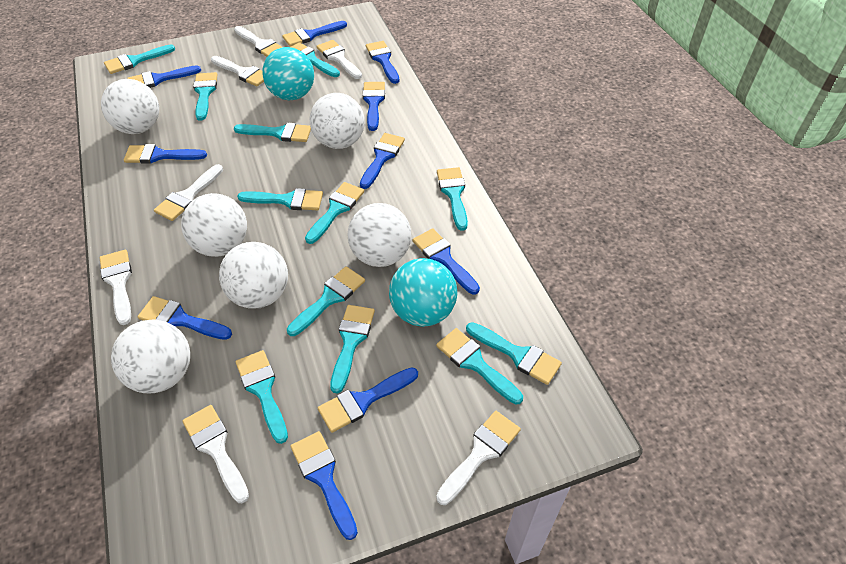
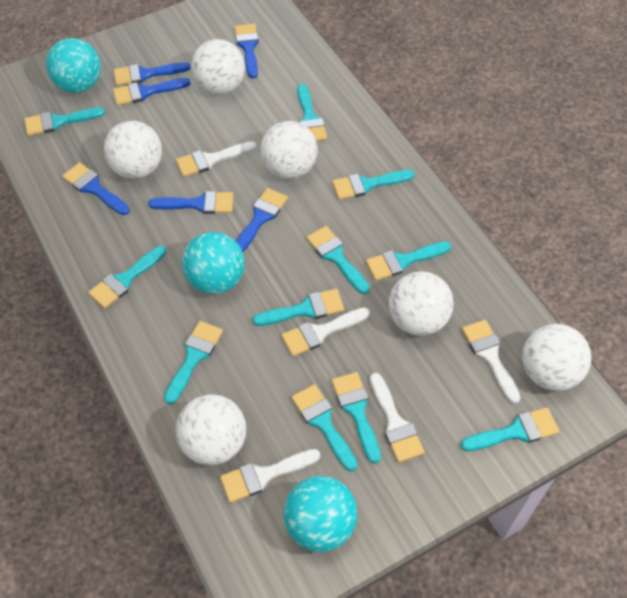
blue brush: 10 -> 6
turquoise ball: 2 -> 3
turquoise brush: 12 -> 11
white brush: 7 -> 5

